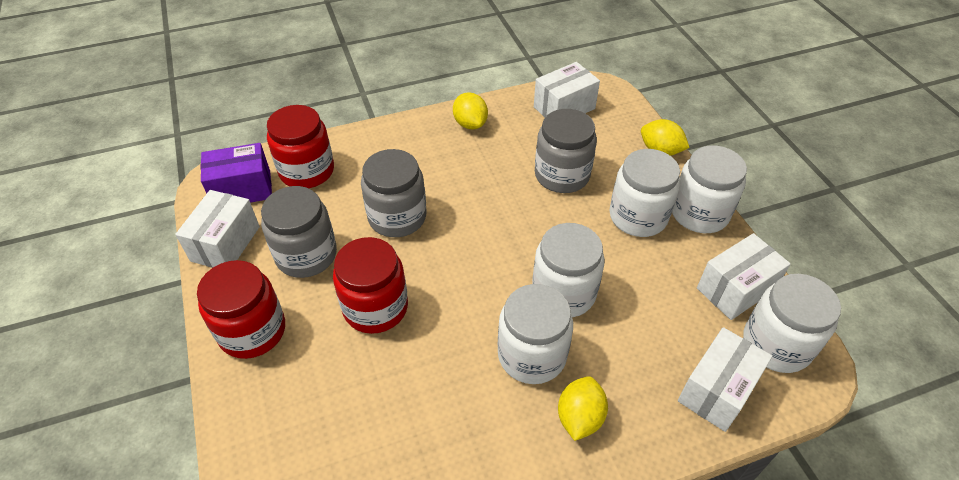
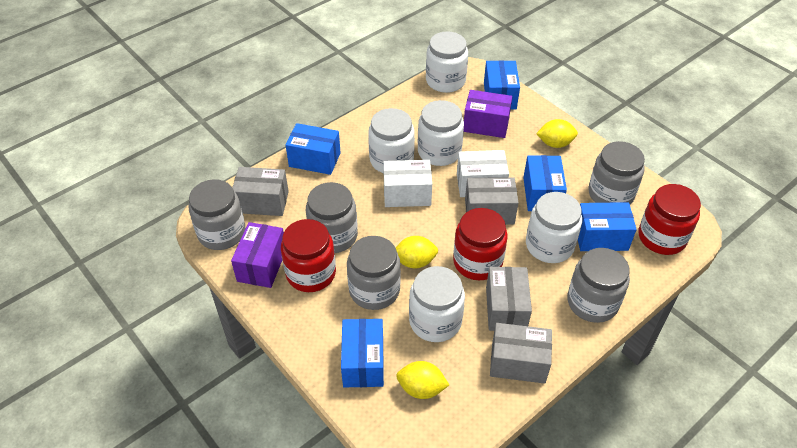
blue box: 0 -> 5
grey box: 0 -> 4
grey jar: 3 -> 5
purple box: 1 -> 2
white box: 4 -> 2

